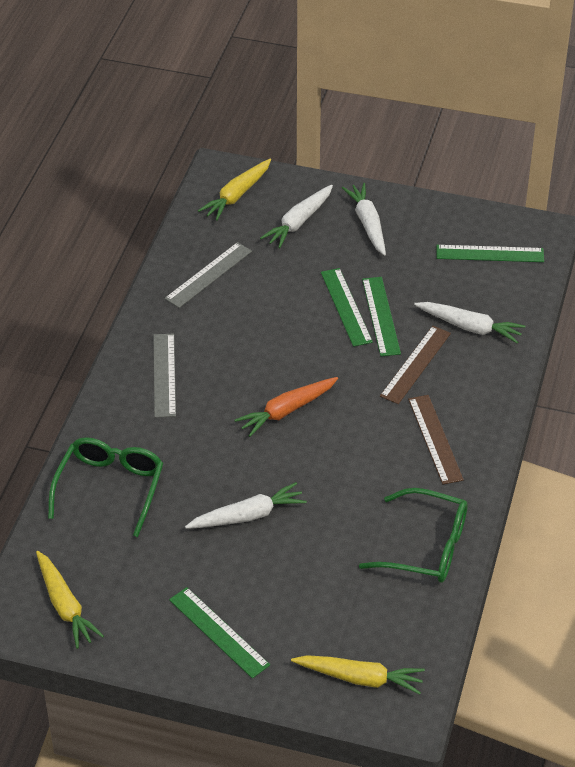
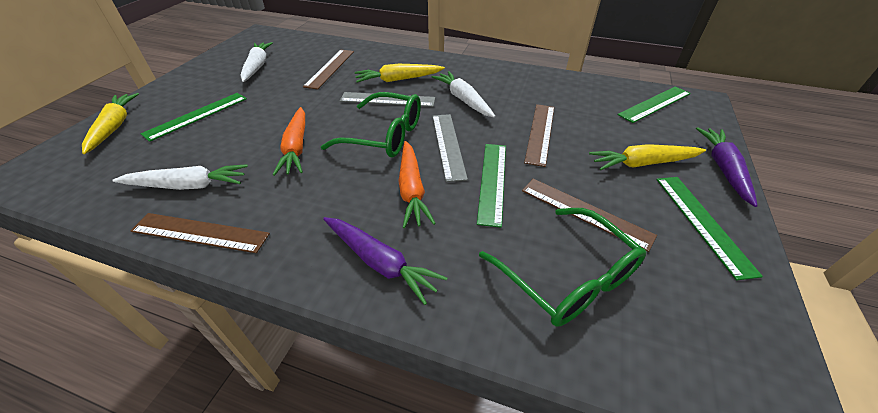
brown ruler: 2 -> 4
orange carrot: 1 -> 2
purple carrot: 0 -> 2
white carrot: 4 -> 3

